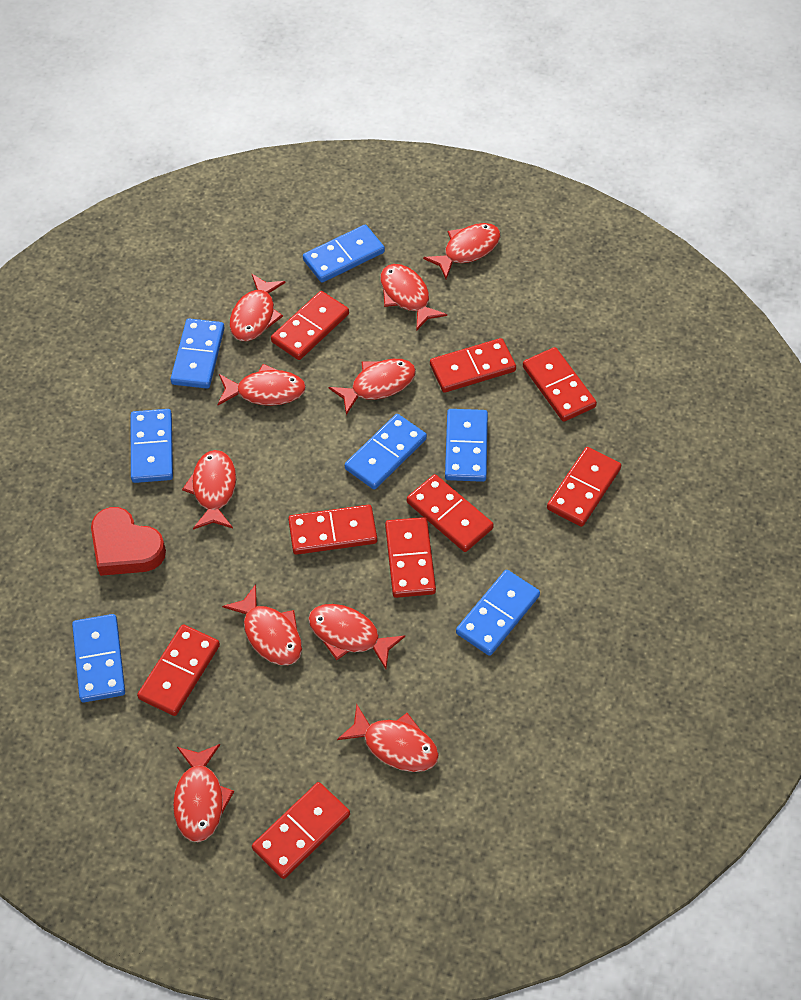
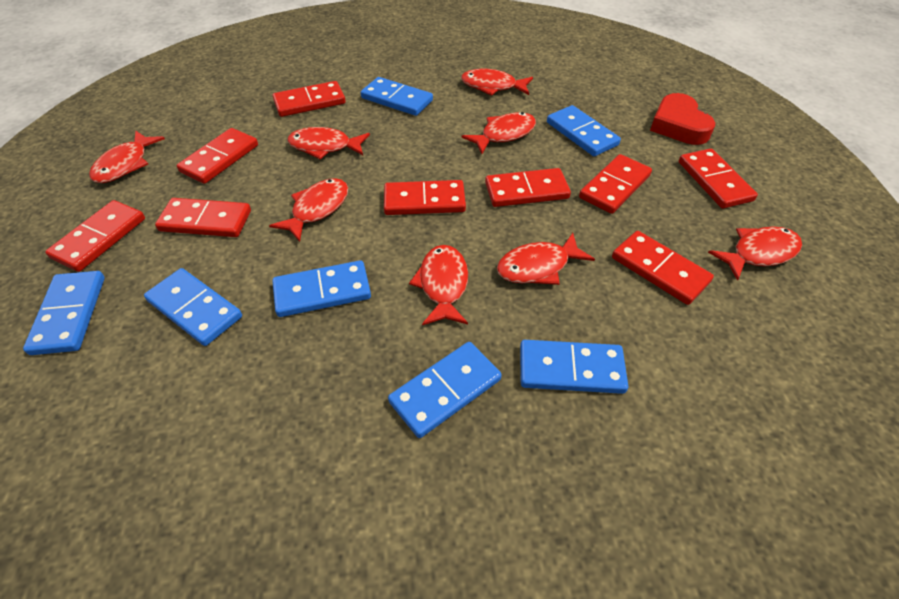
red fish: 10 -> 8

